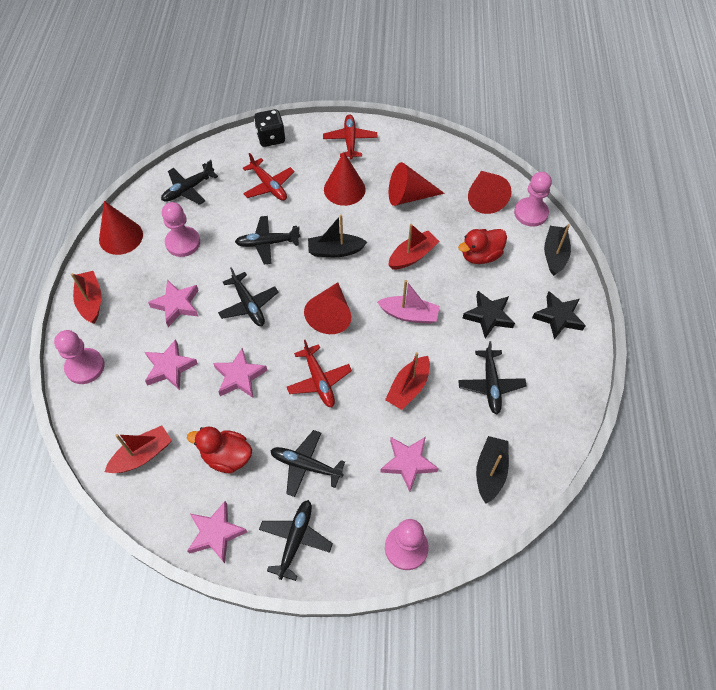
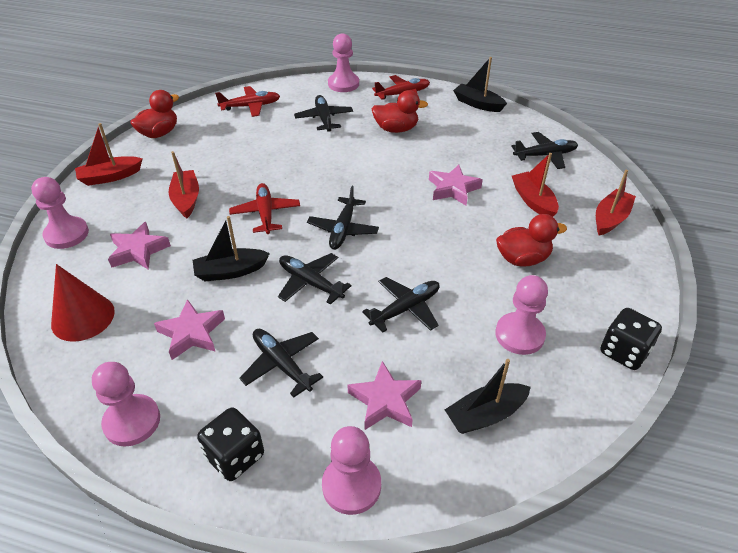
black dice: 1 -> 2
black star: 2 -> 0
pink boat: 1 -> 0
pink pawn: 4 -> 5
pink star: 5 -> 4
red cone: 5 -> 1
red duck: 2 -> 3

